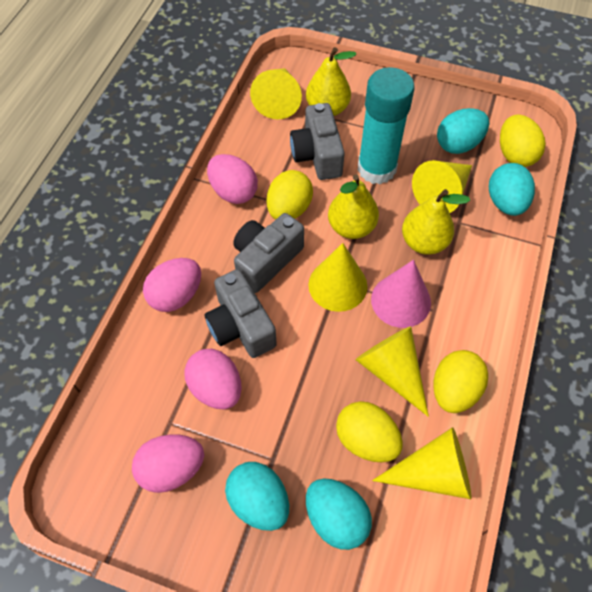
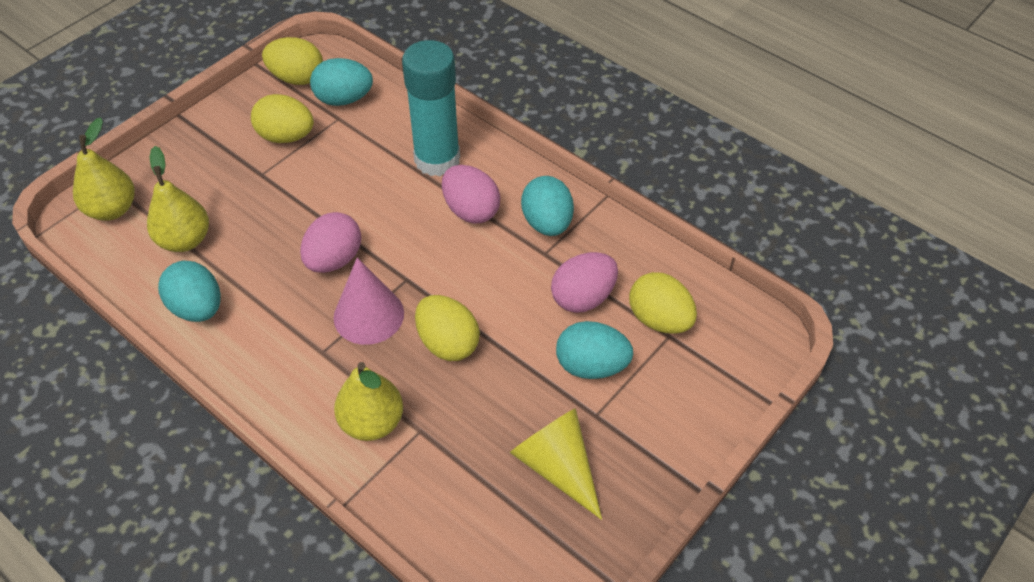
grey camera: 3 -> 0
pink egg: 4 -> 3
yellow cone: 5 -> 1

